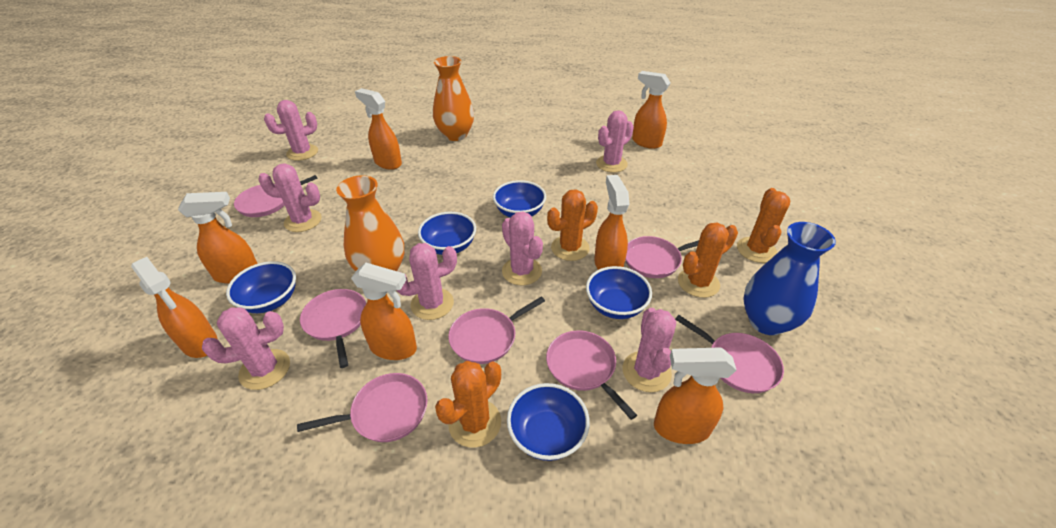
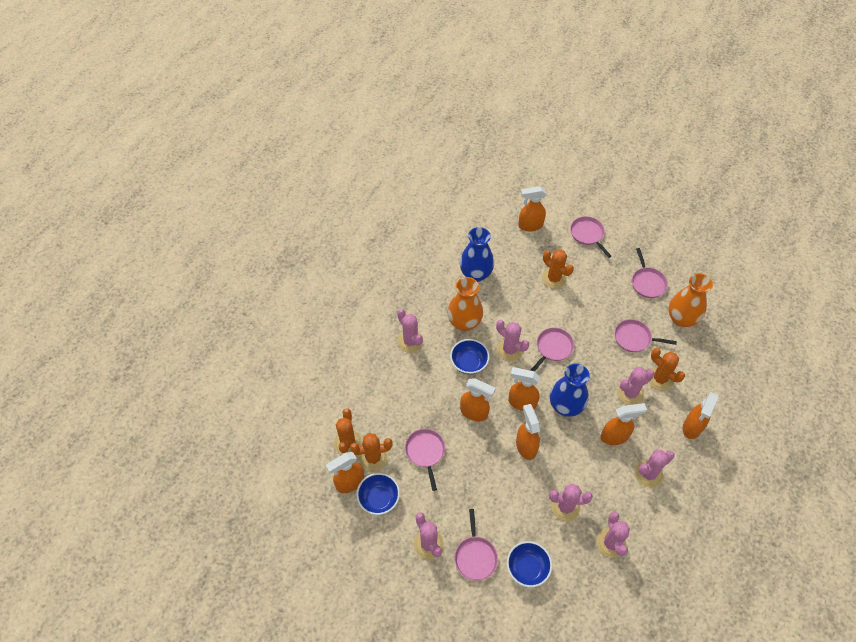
blue bowl: 5 -> 3
blue vase: 1 -> 2
pink pan: 7 -> 6

